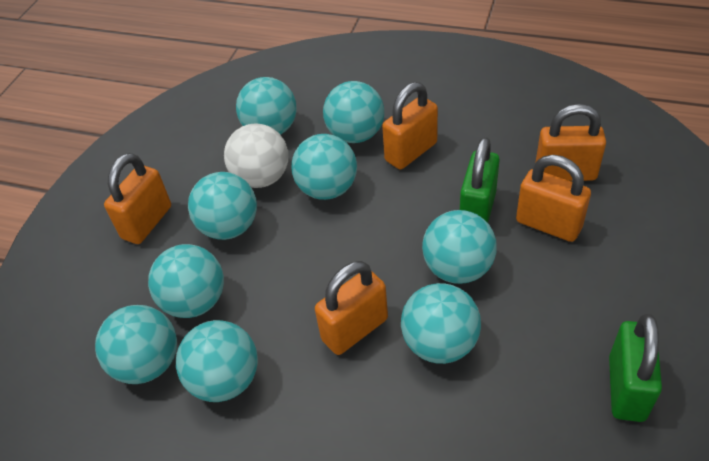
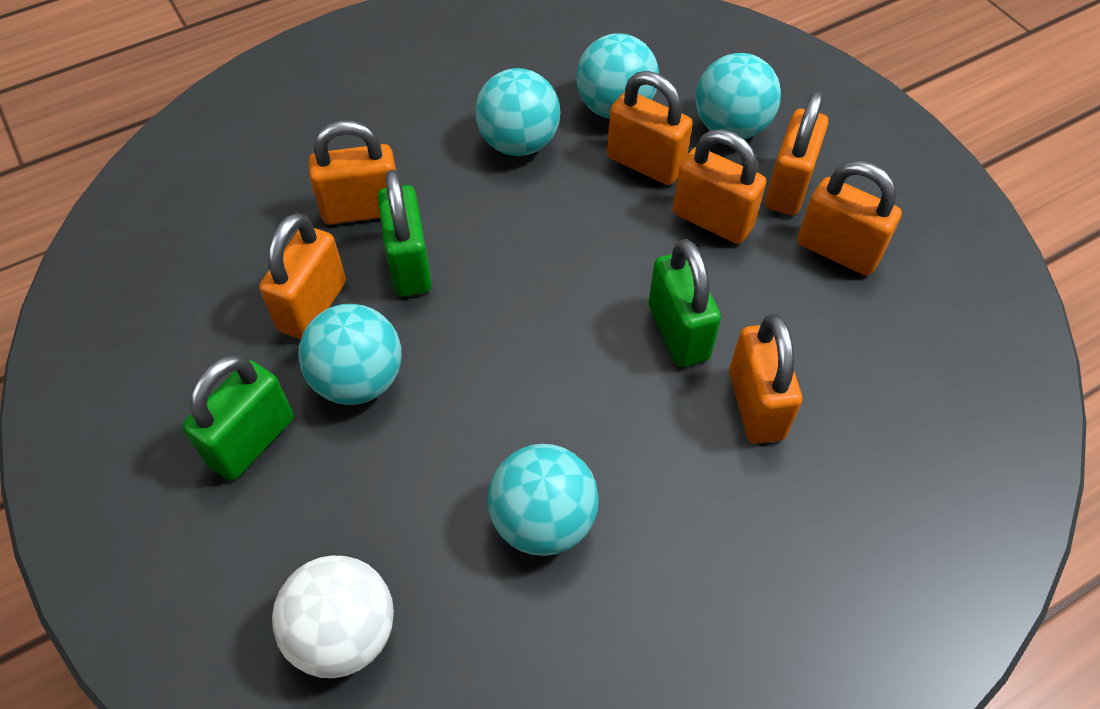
green padlock: 2 -> 3
orange padlock: 5 -> 7
turquoise ball: 9 -> 5

